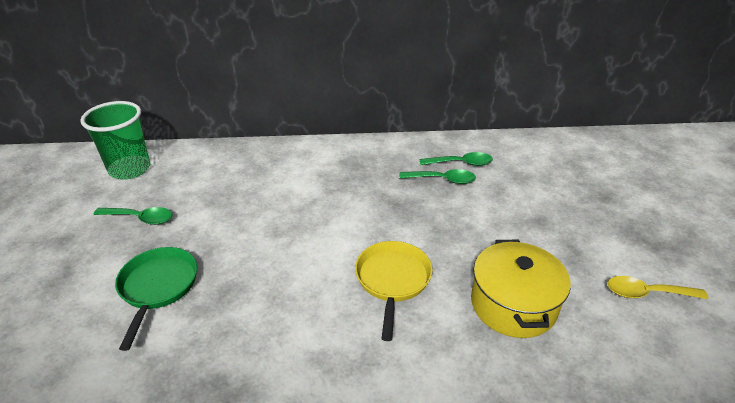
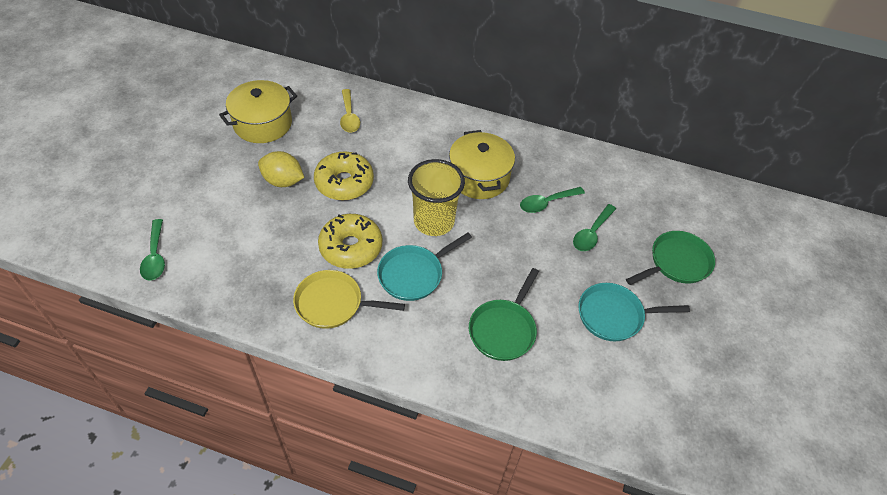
green cup: 1 -> 0
green pan: 1 -> 2
turquoise pan: 0 -> 2
yellow cup: 0 -> 1
yellow donut: 0 -> 2
yellow lemon: 0 -> 1
yellow pot: 1 -> 2

